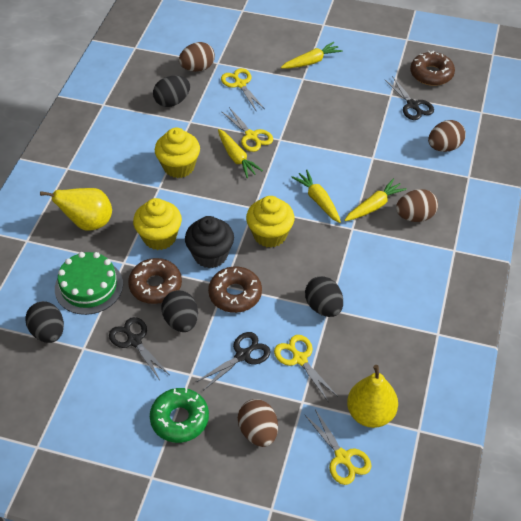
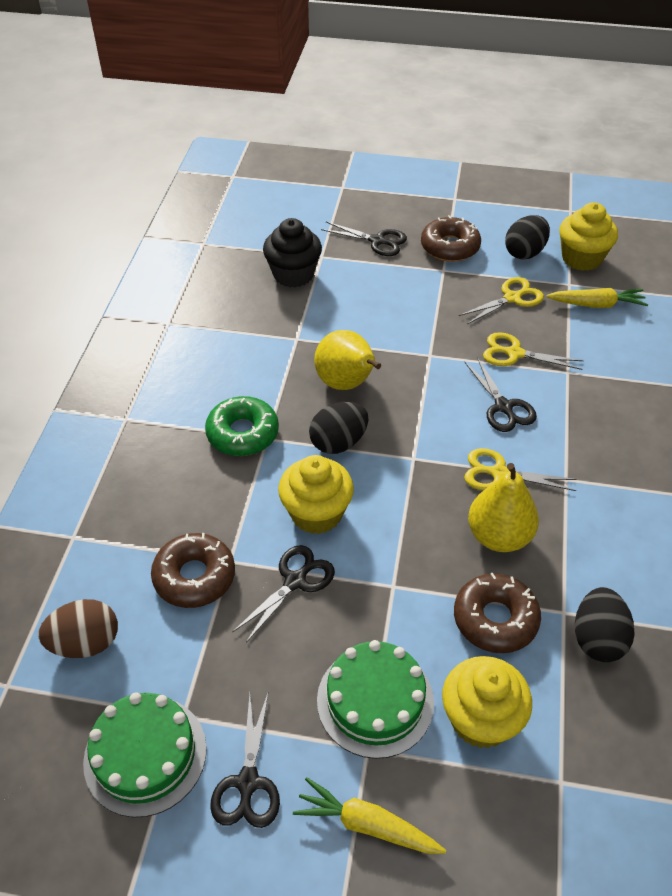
black egg: 4 -> 3
black scissors: 3 -> 4
brown egg: 4 -> 1
green cake: 1 -> 2
yellow carrot: 4 -> 2
yellow scissors: 4 -> 3

